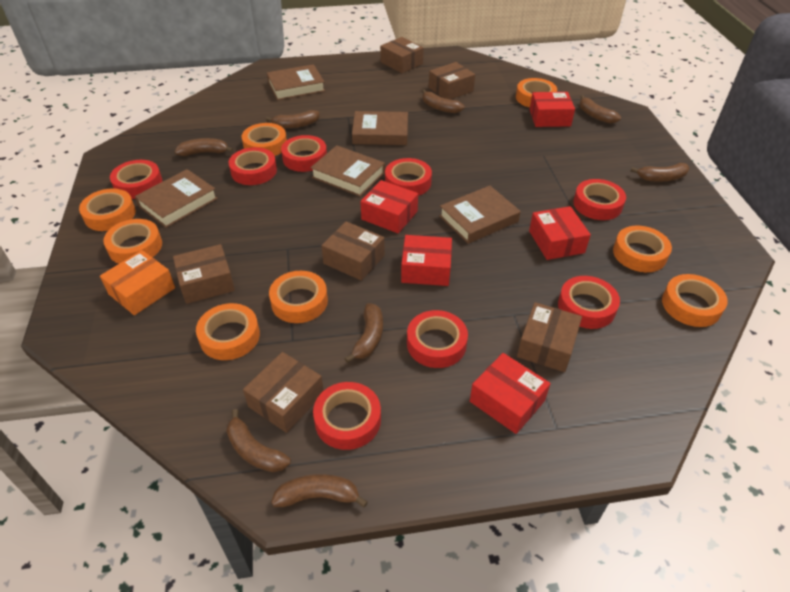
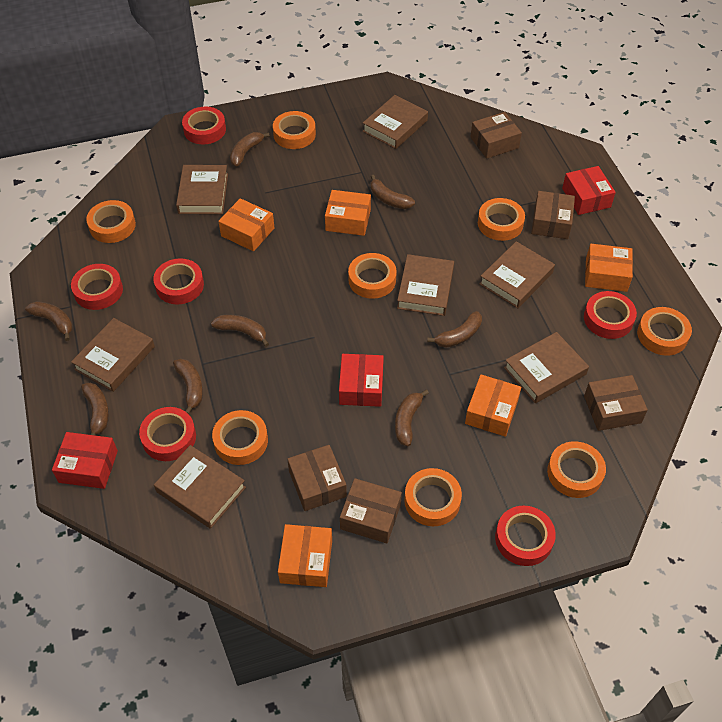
brown book: 5 -> 7
brown box: 6 -> 5
orange box: 1 -> 5
red box: 5 -> 3
red tape: 8 -> 6

